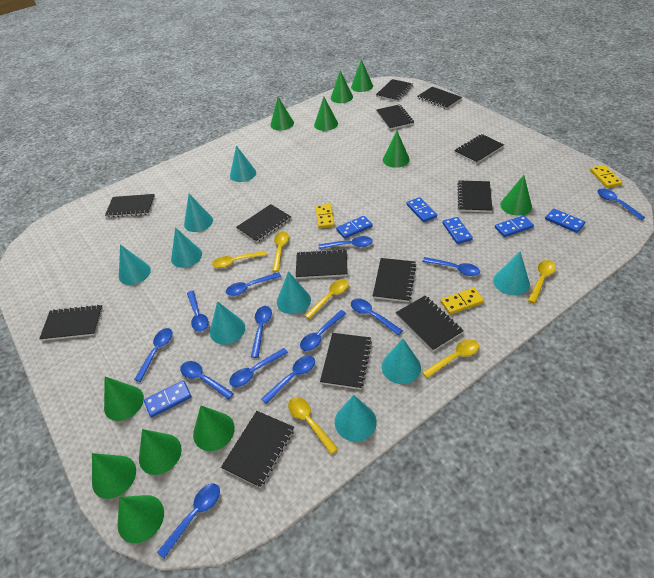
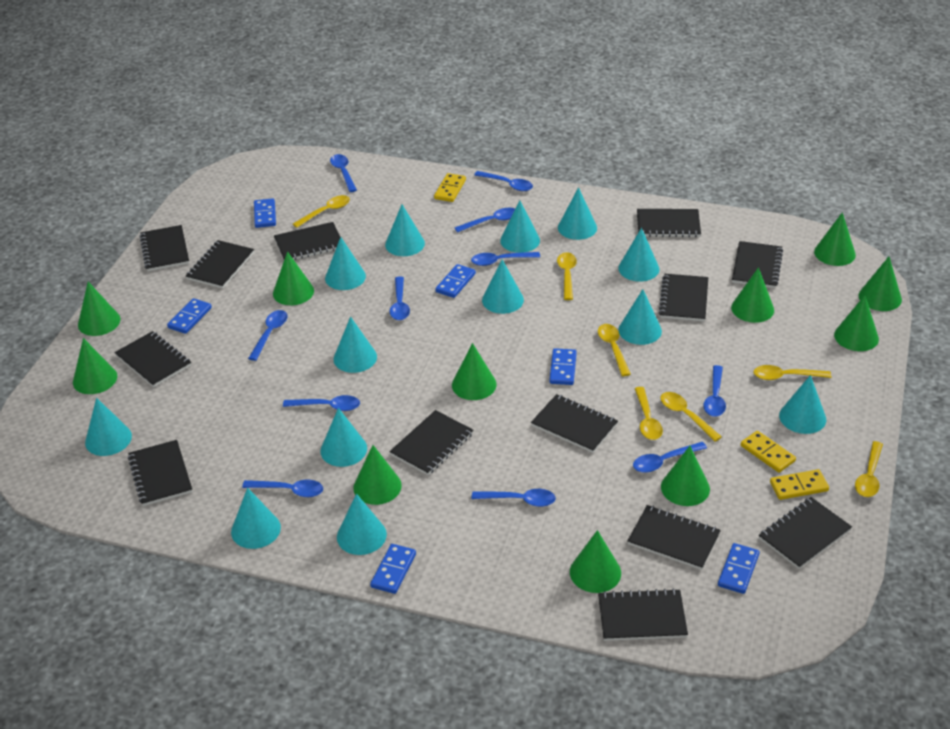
blue spoon: 13 -> 11
turquoise cone: 9 -> 13
yellow spoon: 6 -> 7

